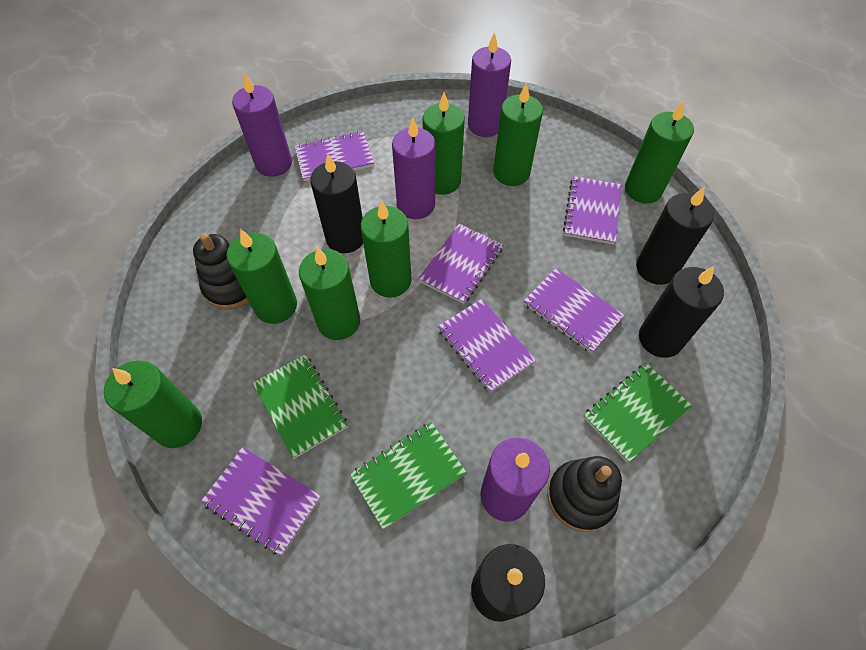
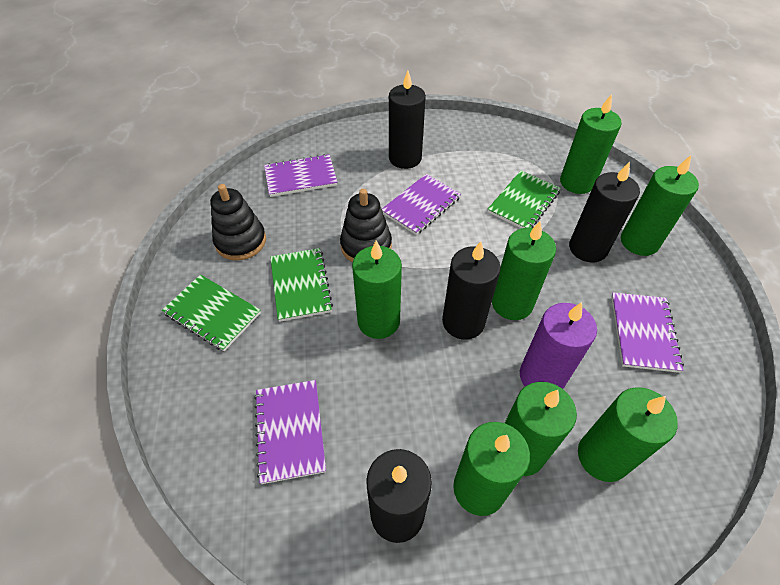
purple candle: 4 -> 1
purple notebook: 6 -> 4

